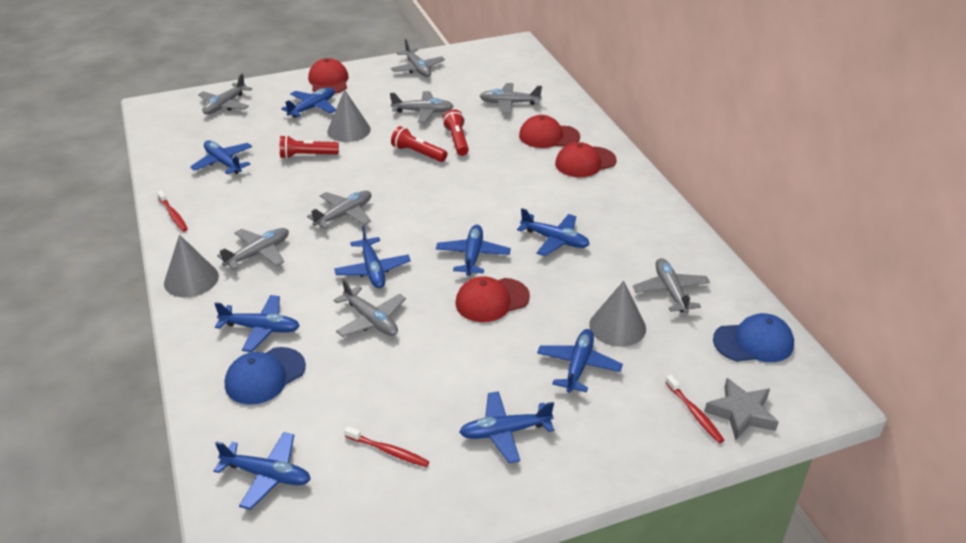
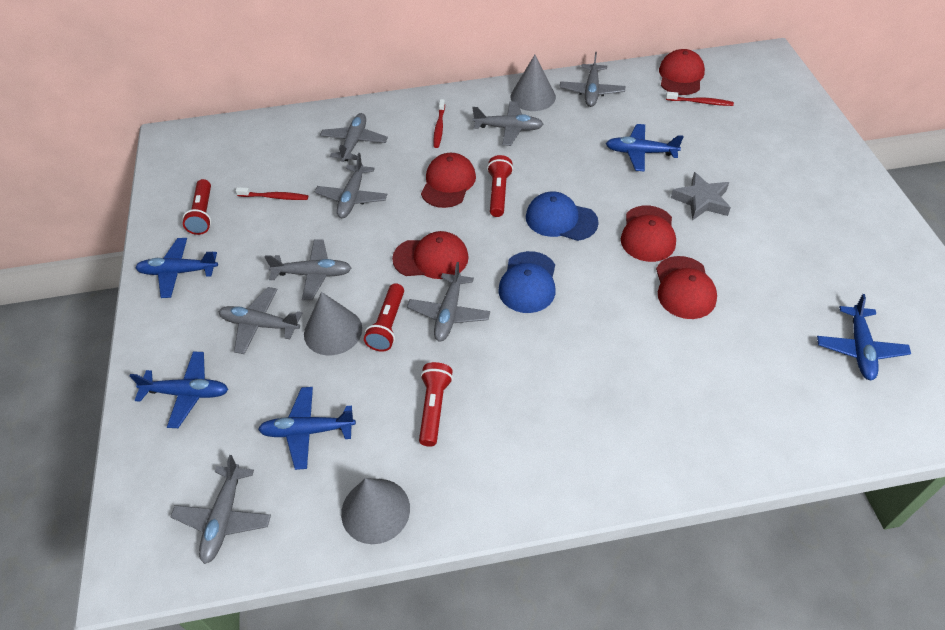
blue plane: 9 -> 5
red cap: 4 -> 5
red flashlight: 3 -> 4

